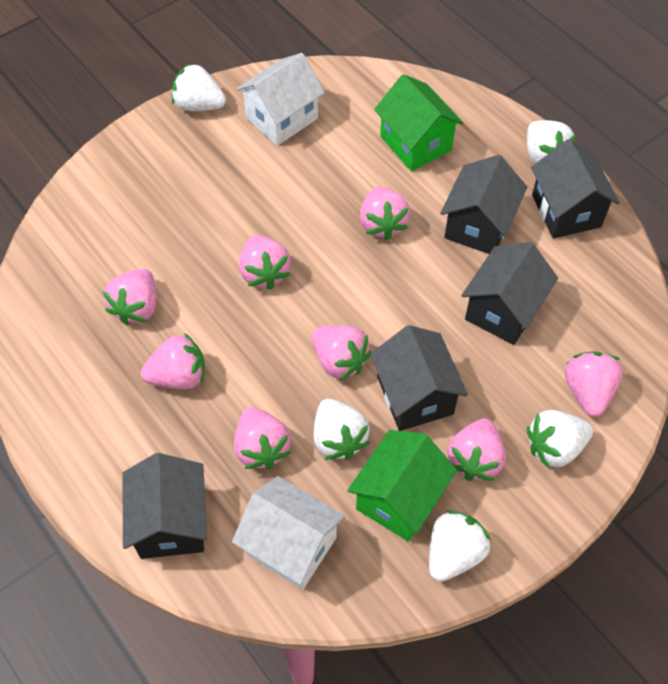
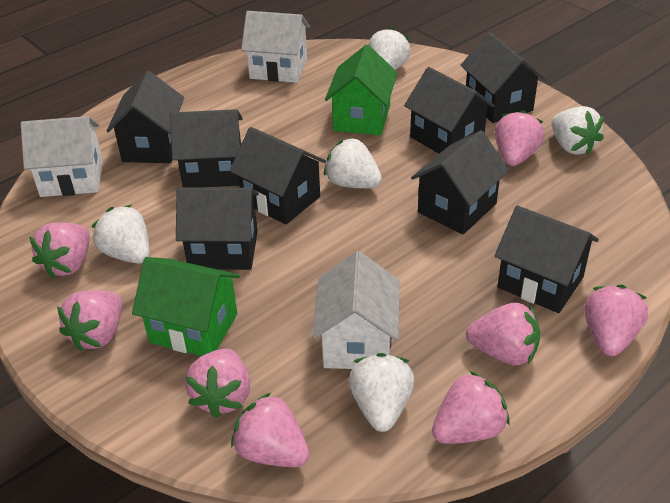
black house: 5 -> 8
white house: 2 -> 3

